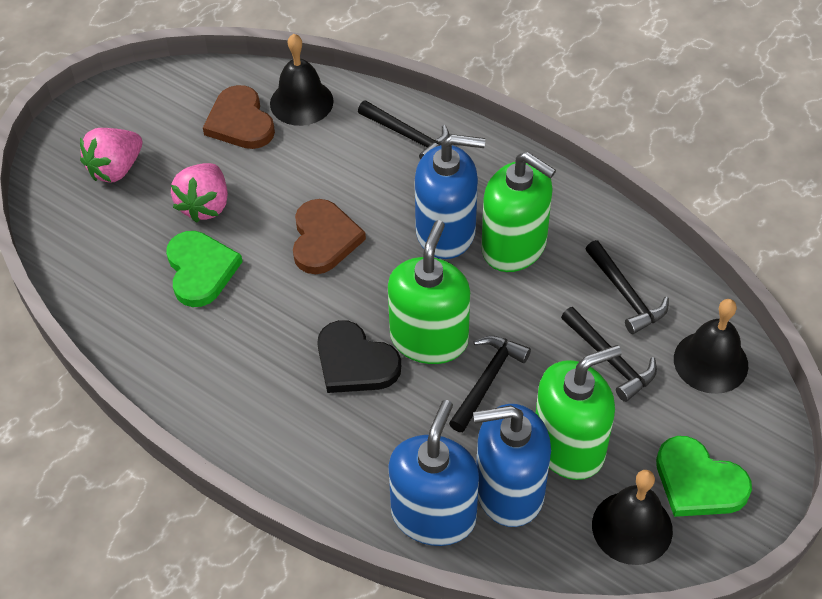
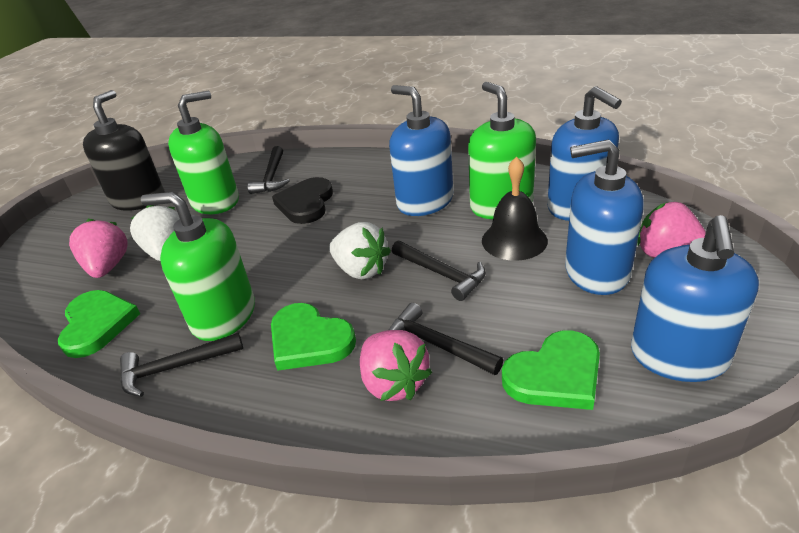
black bell: 3 -> 1
black soap dispenser: 0 -> 1
blue soap dispenser: 3 -> 4
brown heart: 2 -> 0
green heart: 2 -> 3
pink strawberry: 2 -> 3
white strawberry: 0 -> 2

